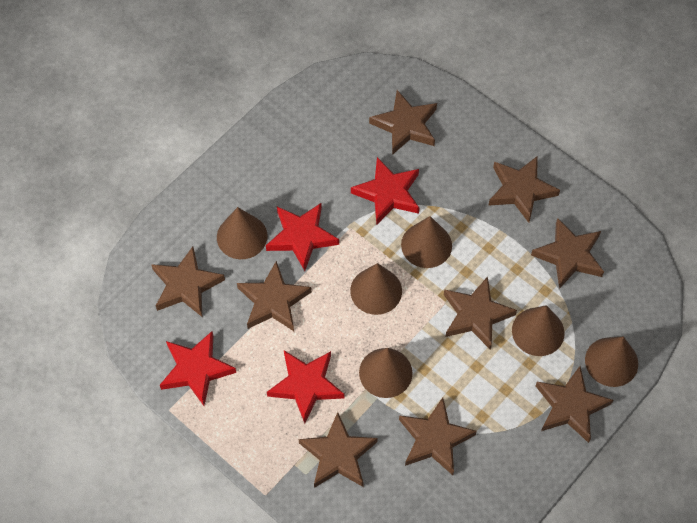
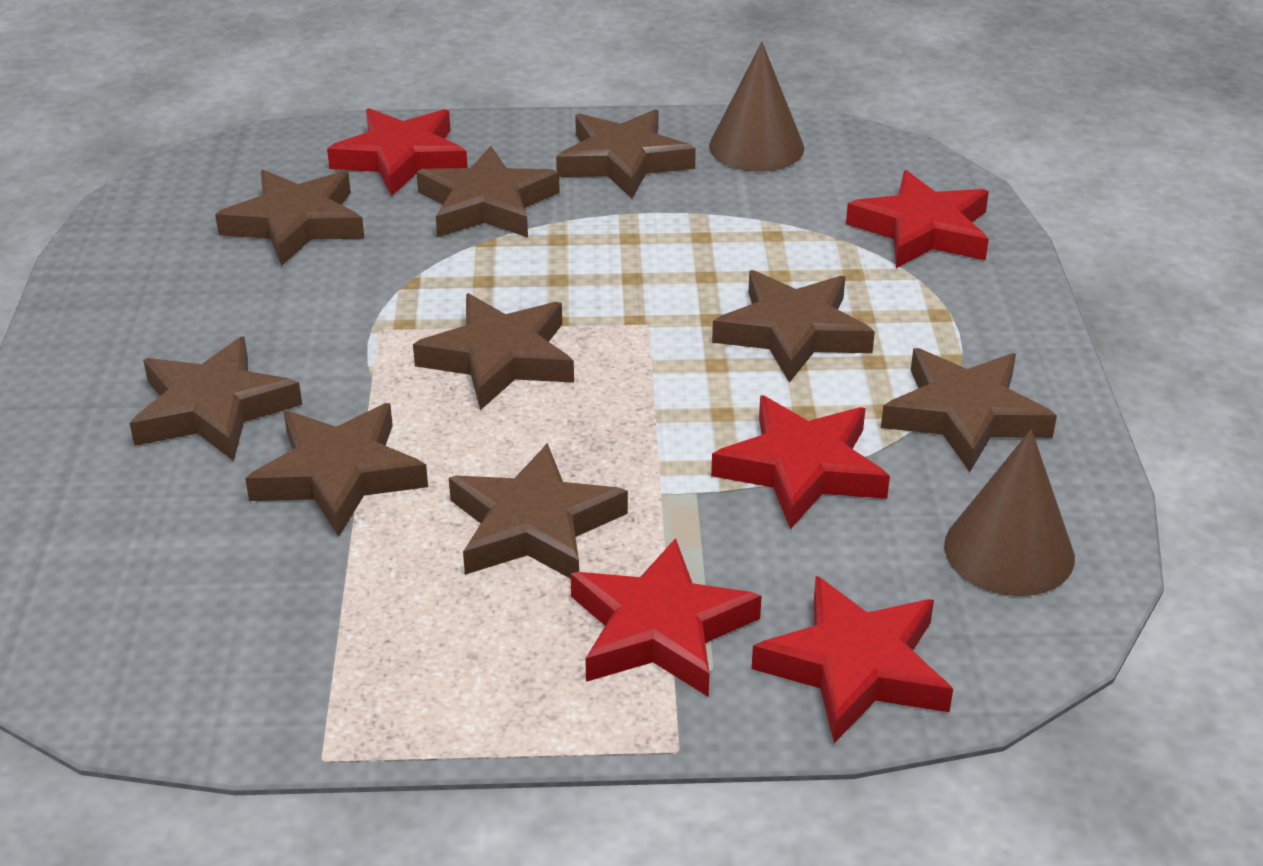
brown cone: 6 -> 2
red star: 4 -> 5

